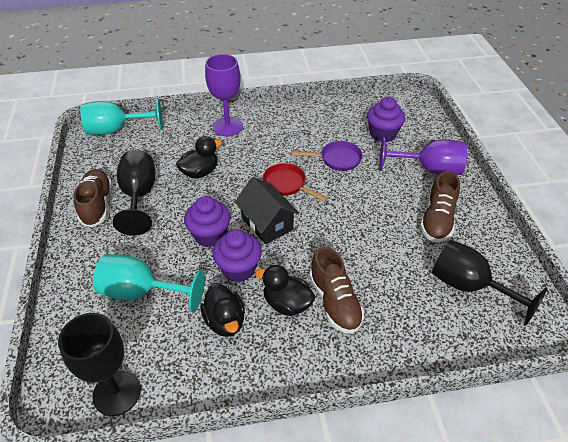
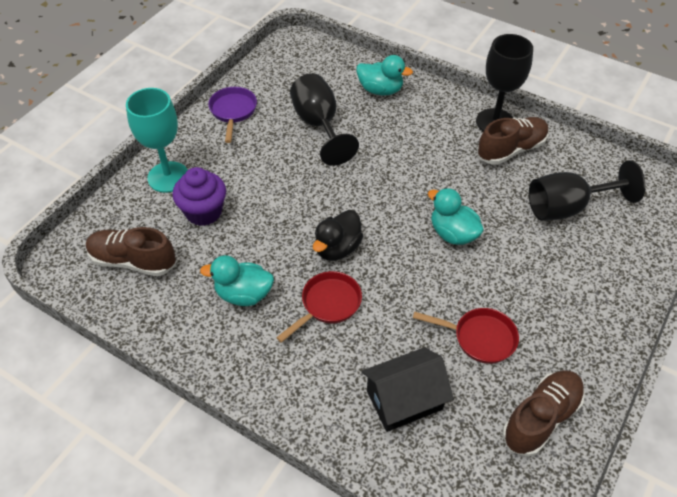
black duck: 3 -> 1
purple cupcake: 3 -> 1
purple goblet: 2 -> 0
red pan: 1 -> 2
turquoise duck: 0 -> 3
turquoise goblet: 2 -> 1

